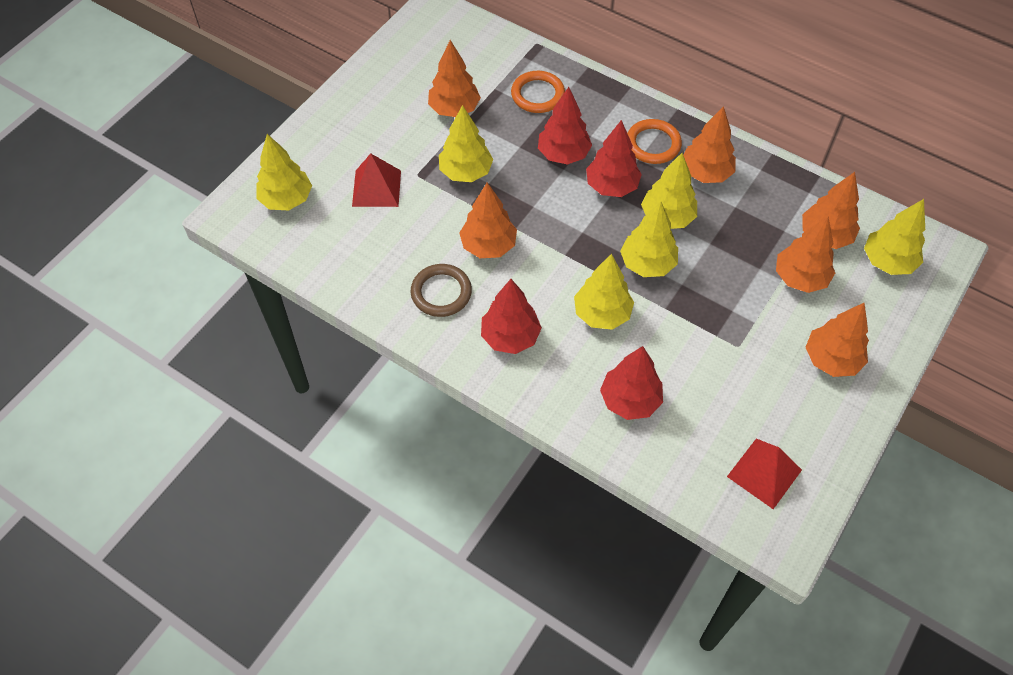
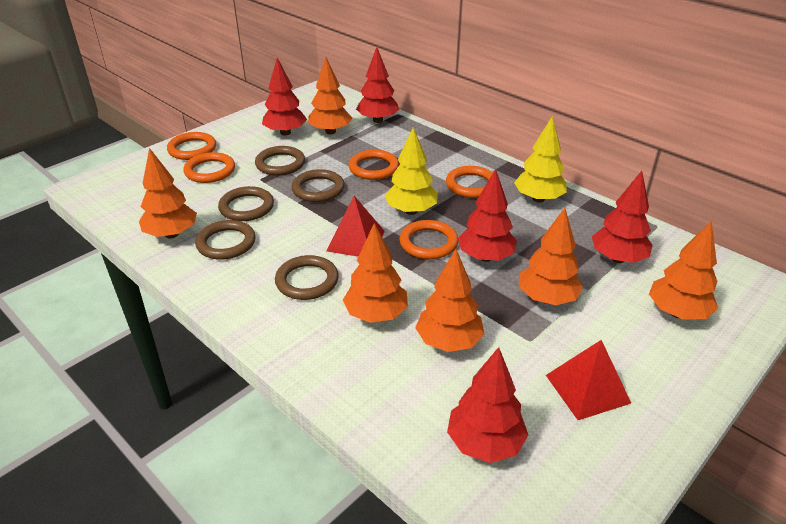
brown ring: 1 -> 5
orange ring: 2 -> 5
red tree: 4 -> 5
yellow tree: 6 -> 2

